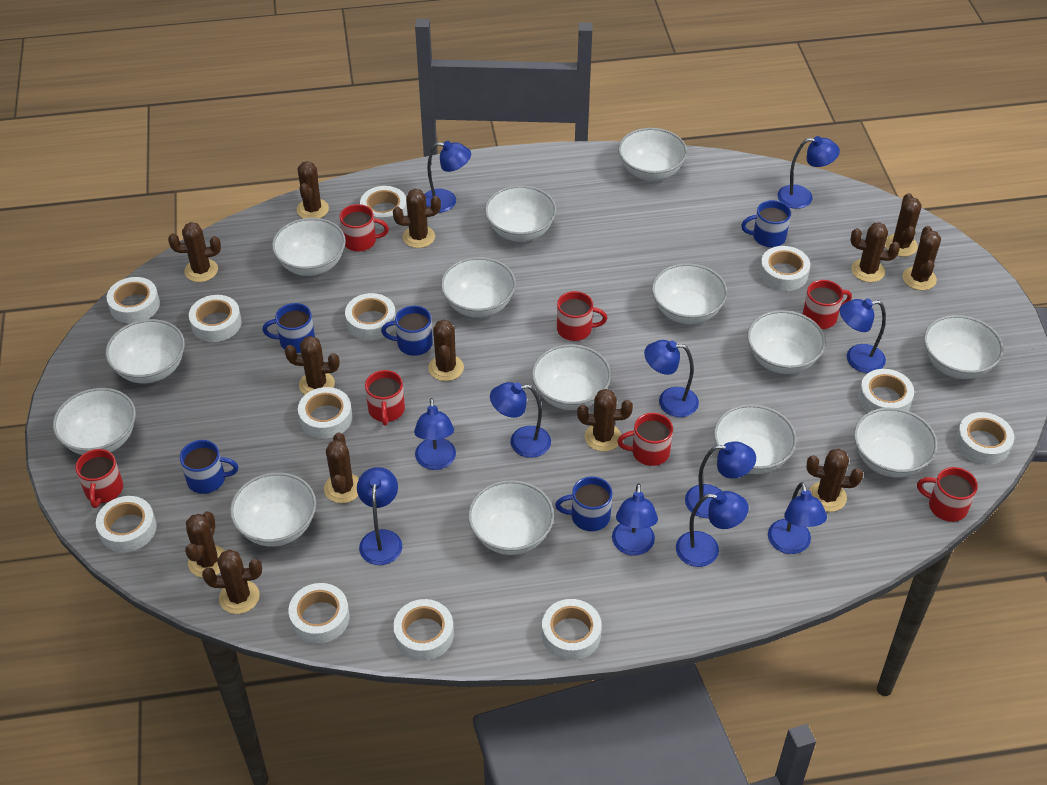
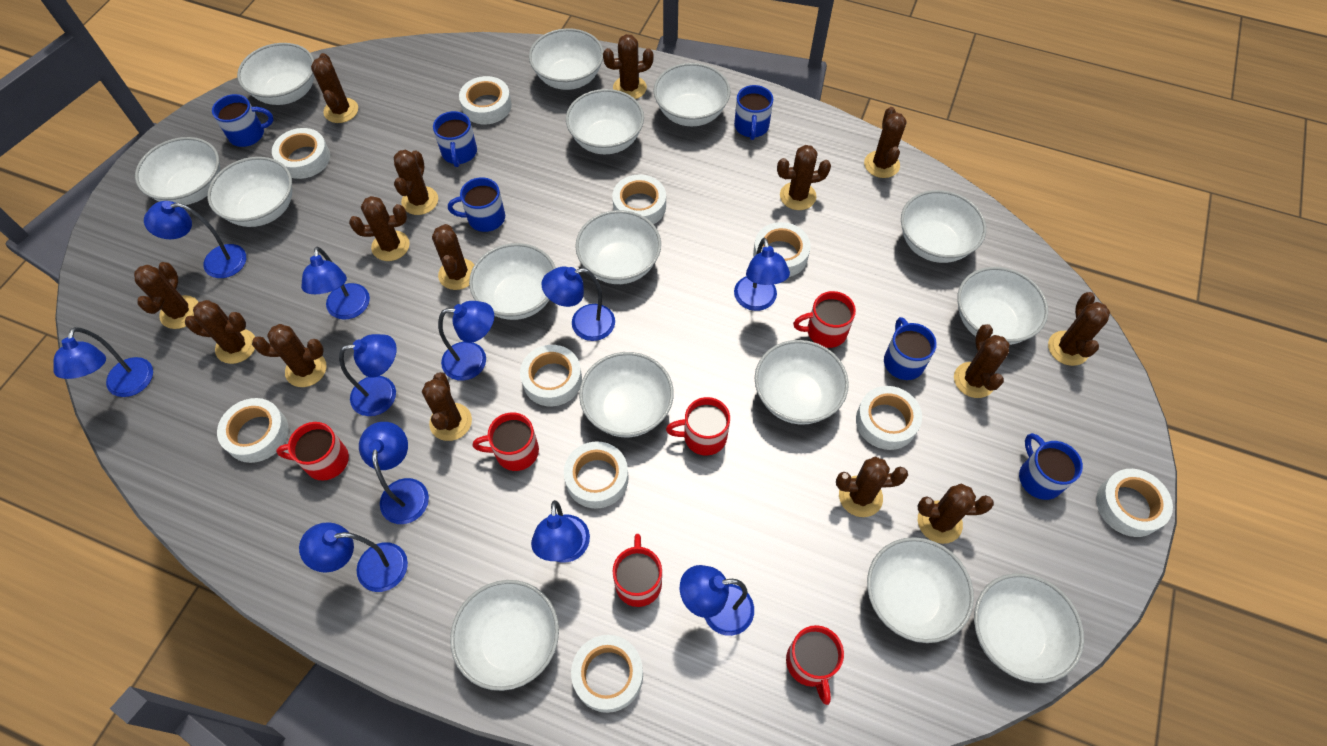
blue mug: 5 -> 6
brown cactus: 13 -> 15
red mug: 7 -> 6
white bowl: 14 -> 15
white tape: 12 -> 10

